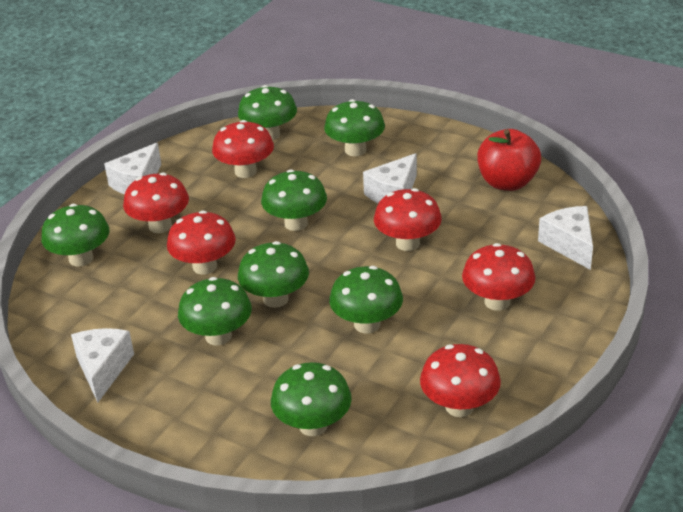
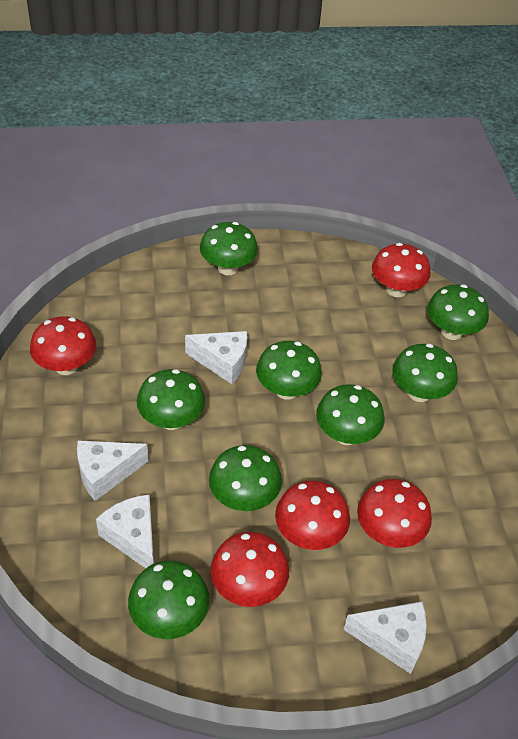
red apple: 1 -> 0
red mushroom: 6 -> 5

